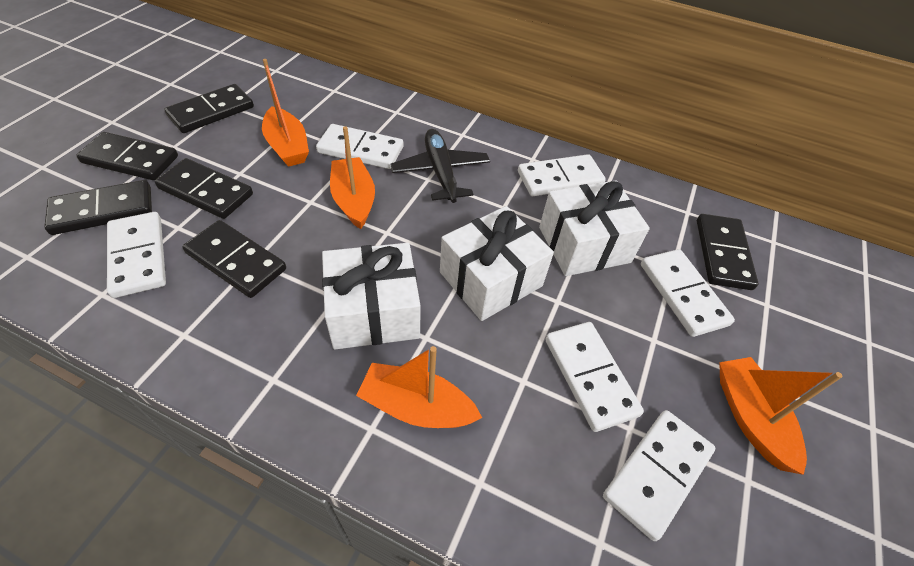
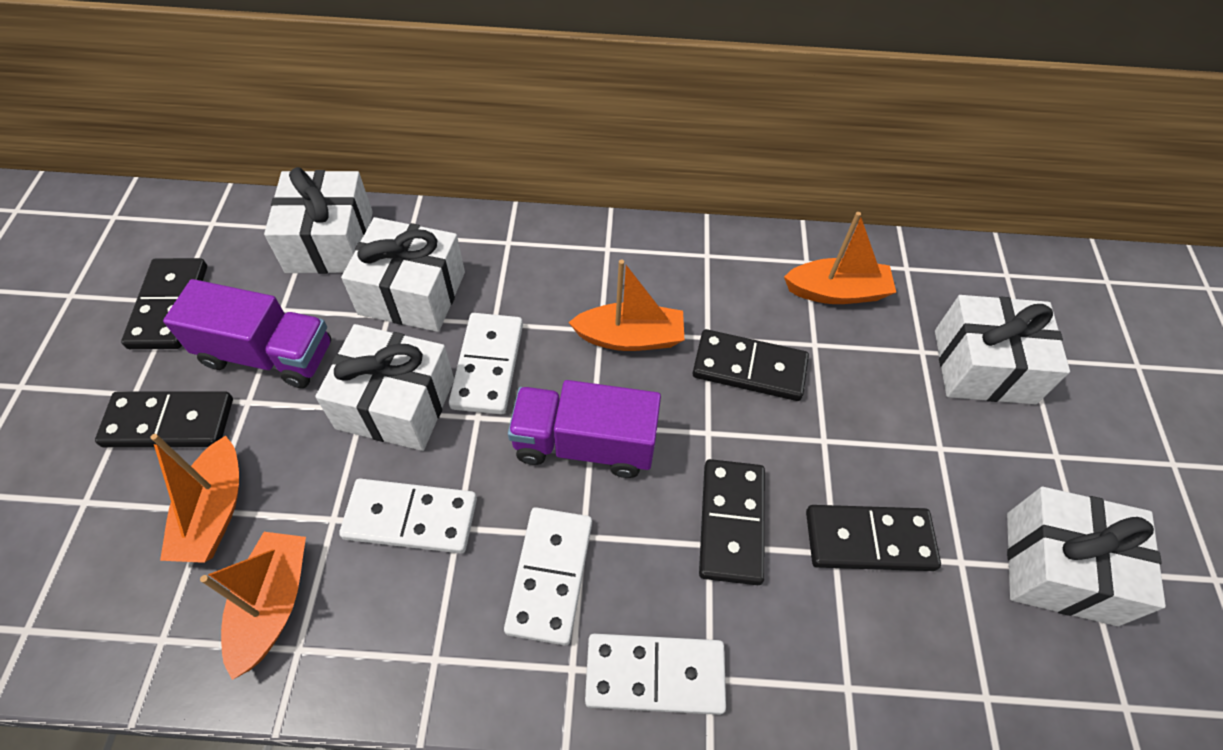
black domino: 6 -> 5
black plane: 1 -> 0
purple truck: 0 -> 2
white domino: 6 -> 4
white gift: 3 -> 5

